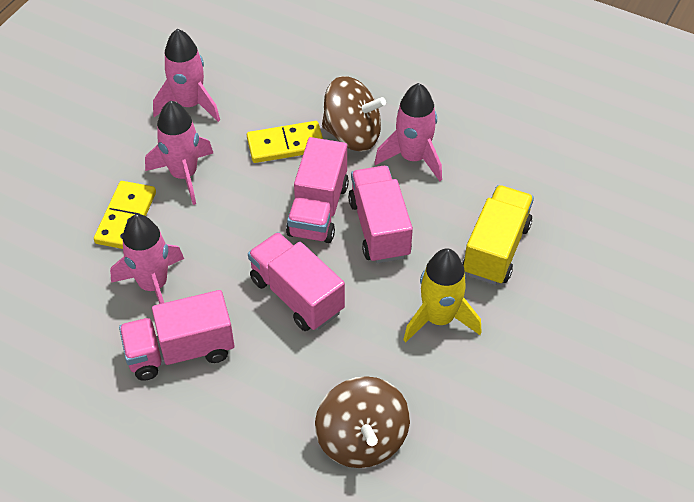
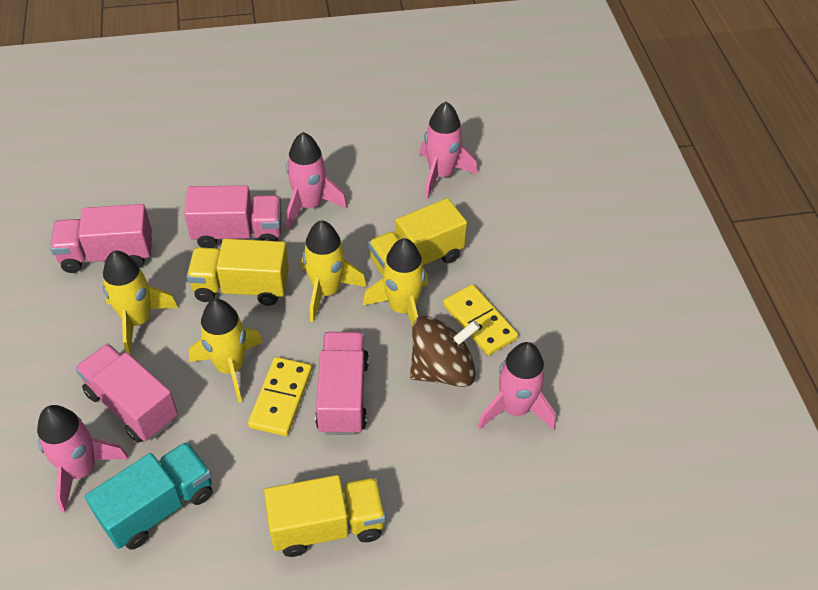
brown spinning top: 2 -> 1
turquoise truck: 0 -> 1
yellow rocket: 1 -> 4
yellow truck: 1 -> 3

